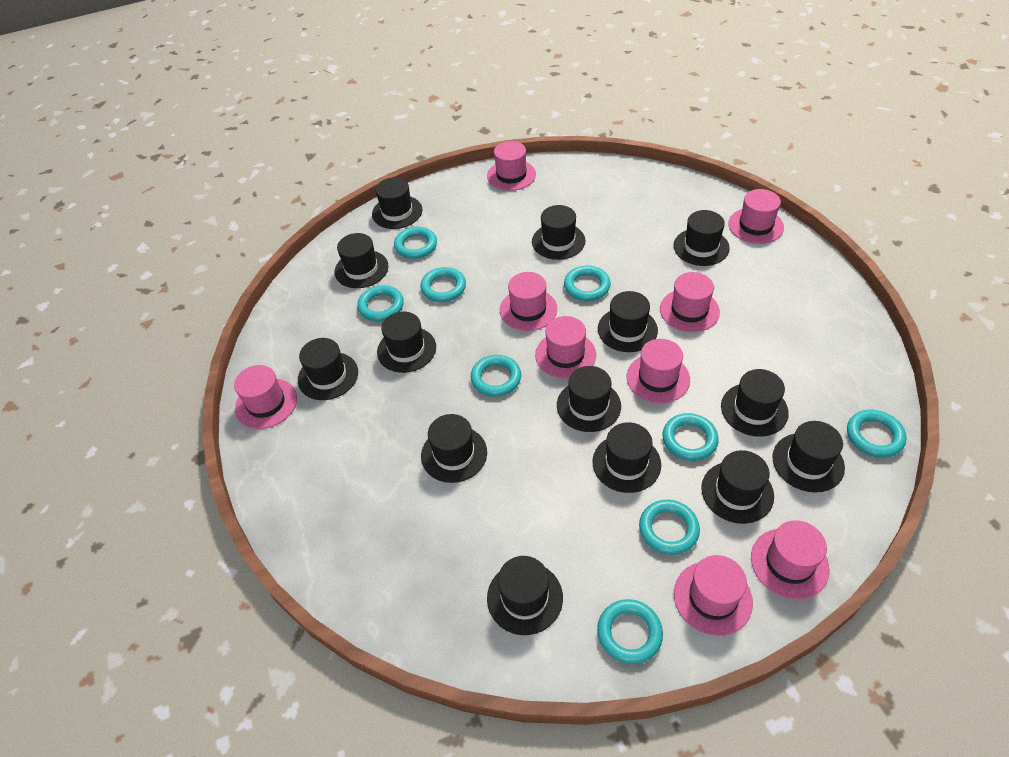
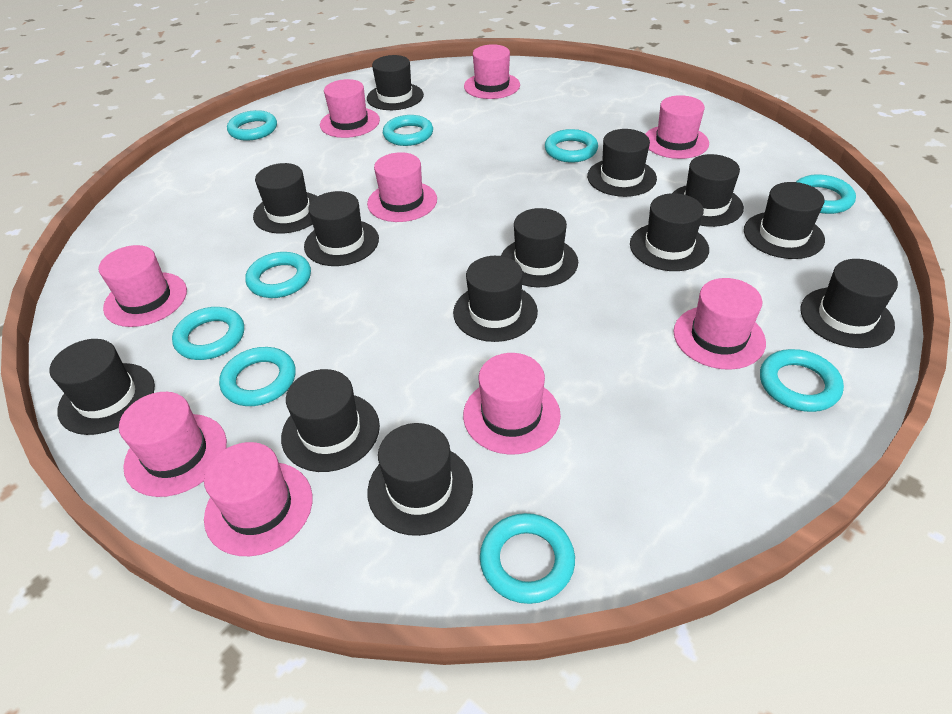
black hat: 14 -> 13

